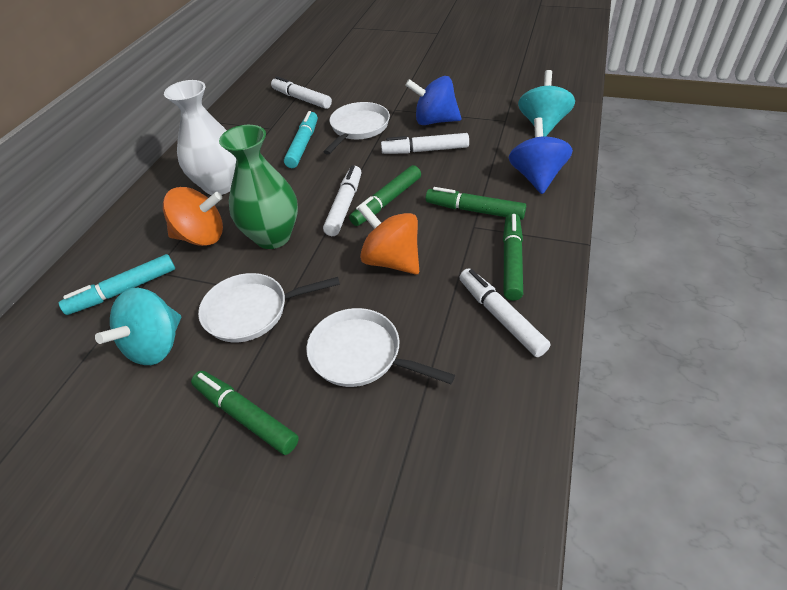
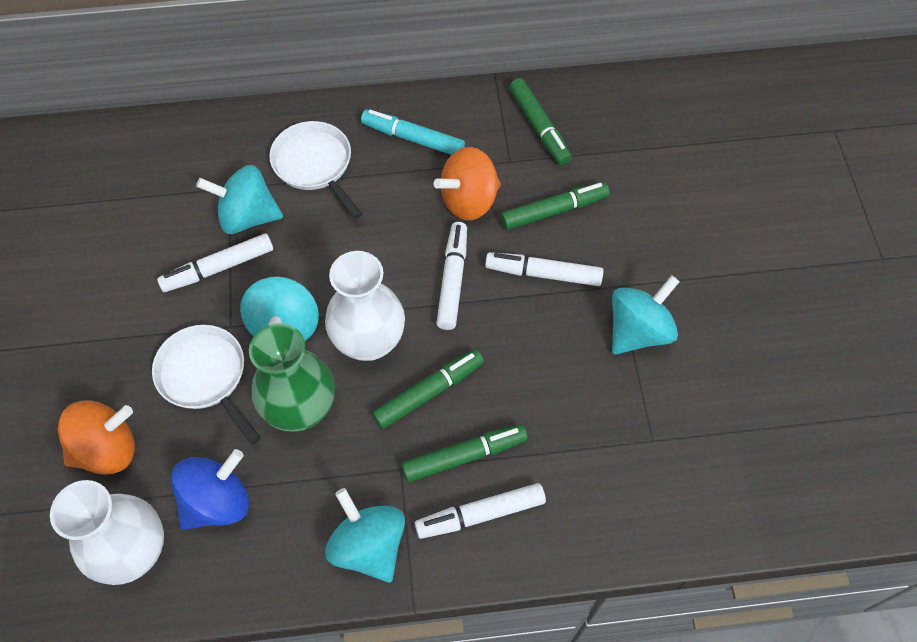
blue spinning top: 2 -> 1
turquoise marker: 2 -> 1
turquoise spinning top: 2 -> 4
white pan: 3 -> 2
white vase: 1 -> 2

